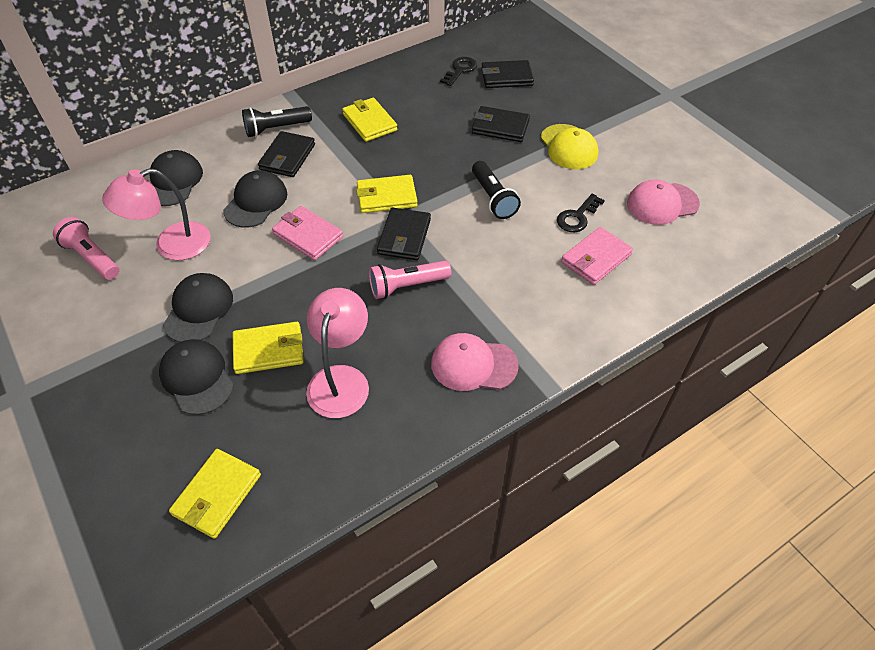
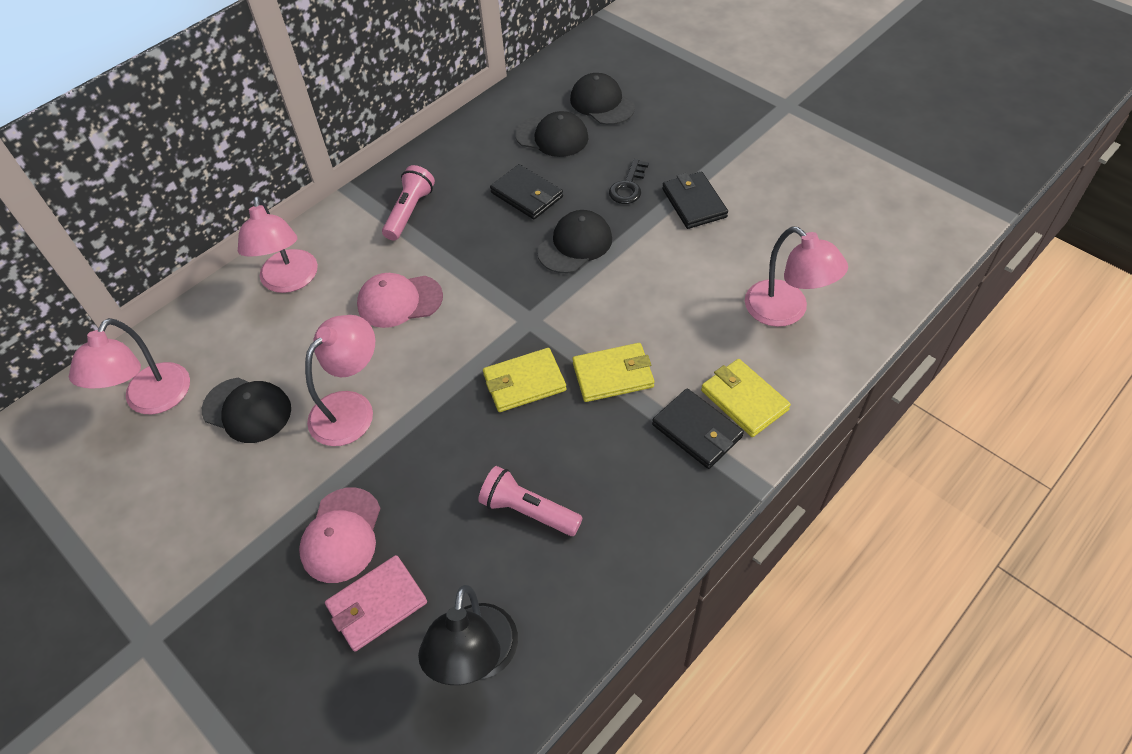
black flashlight: 2 -> 0
black key: 2 -> 1
black lamp: 0 -> 1
black wallet: 4 -> 3
pink lamp: 2 -> 4
pink wallet: 2 -> 1
yellow cap: 1 -> 0
yellow wallet: 4 -> 3

